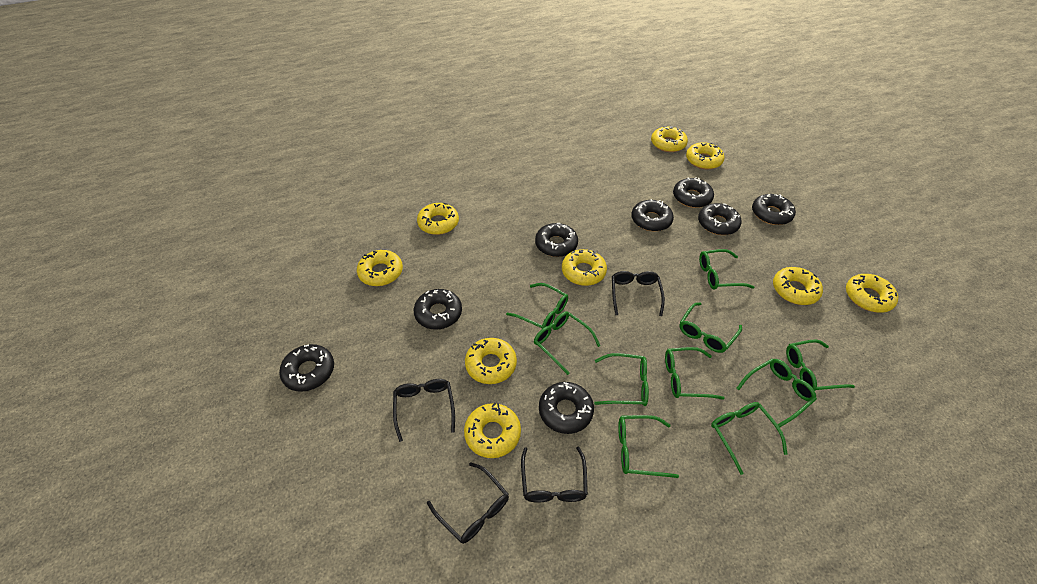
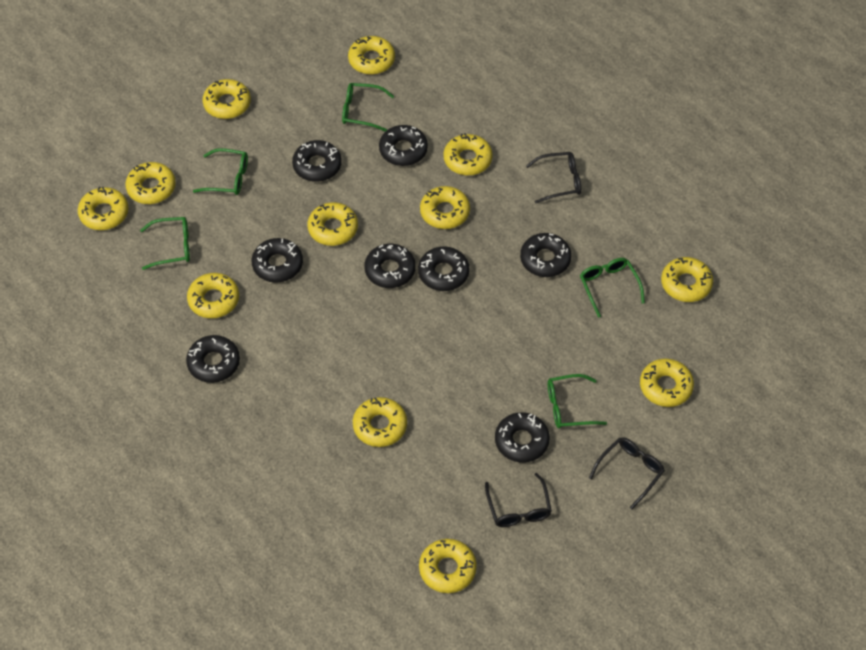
black glasses: 4 -> 3
green glasses: 10 -> 5
yellow donut: 9 -> 12

